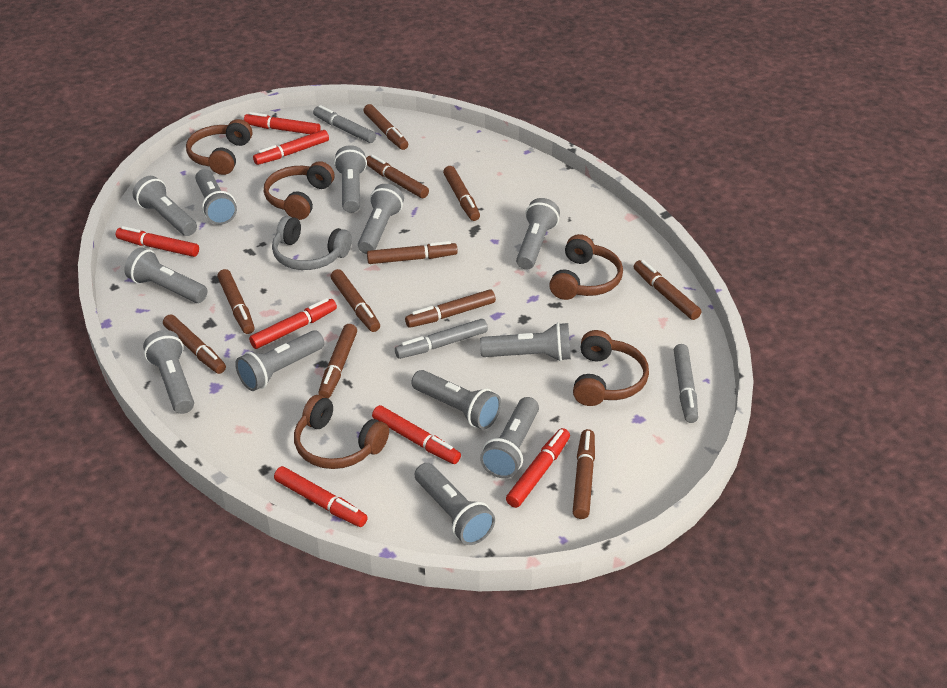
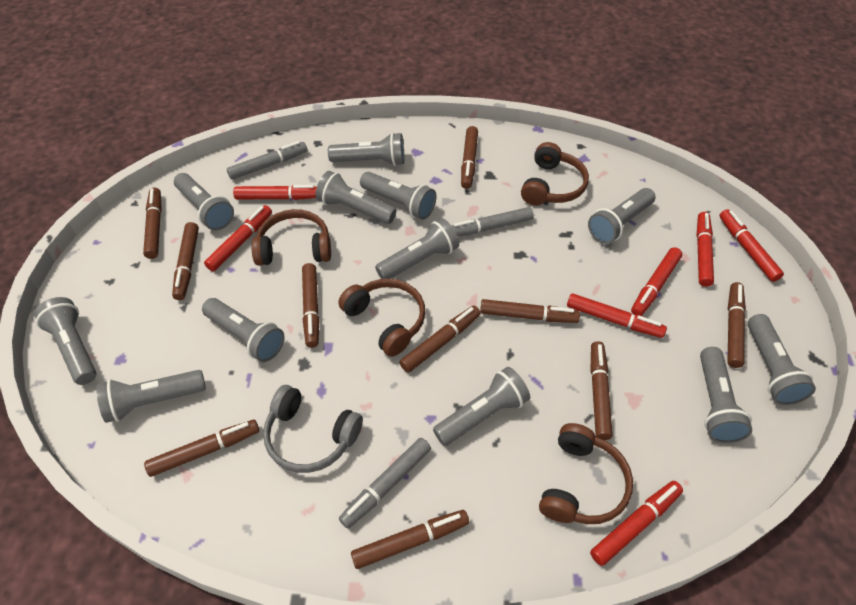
brown headphones: 5 -> 4
brown marker: 11 -> 10

